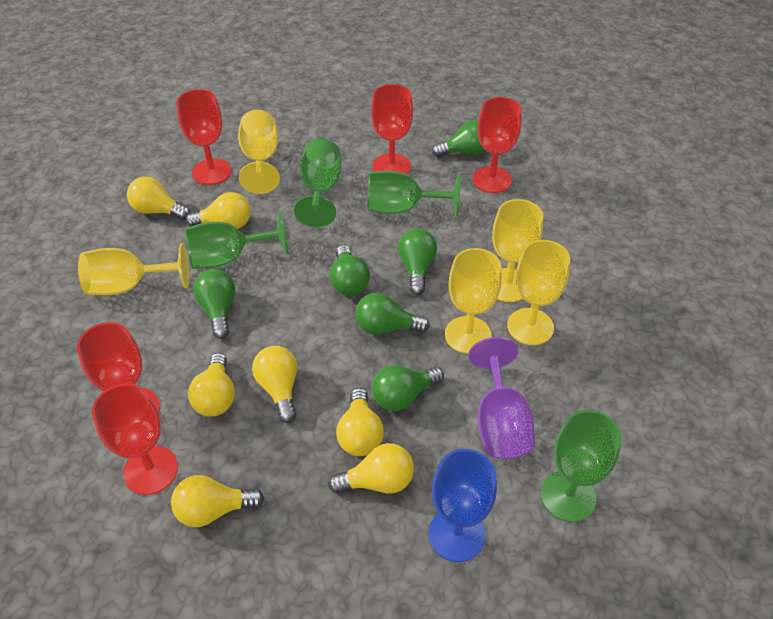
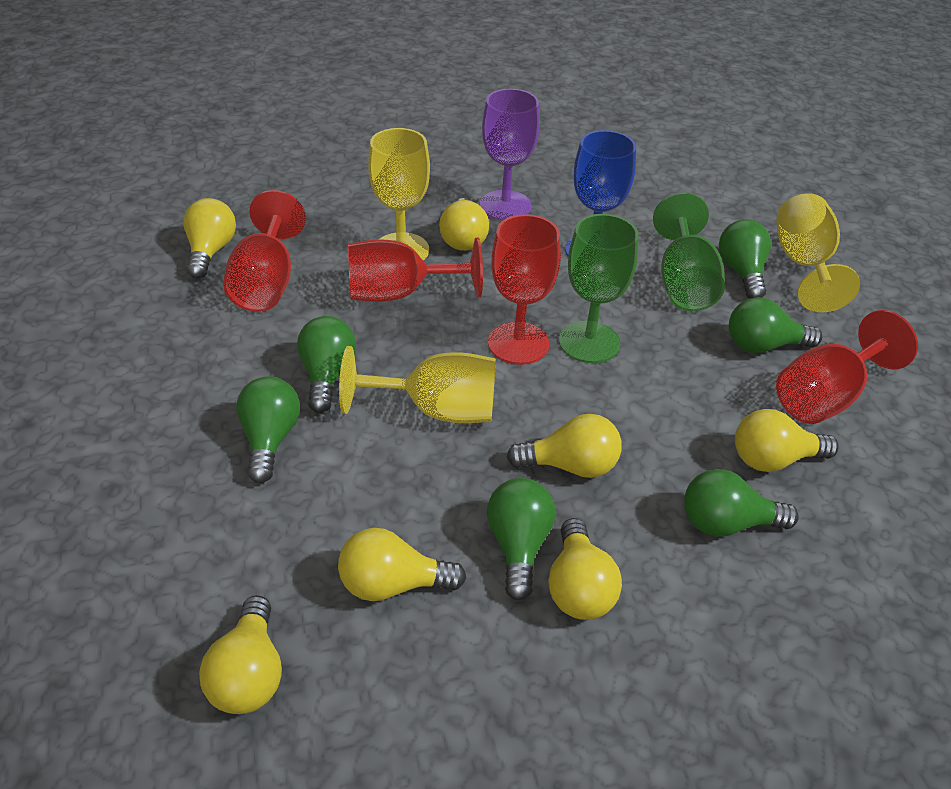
green goblet: 4 -> 2
red goblet: 5 -> 4
yellow goblet: 5 -> 3

